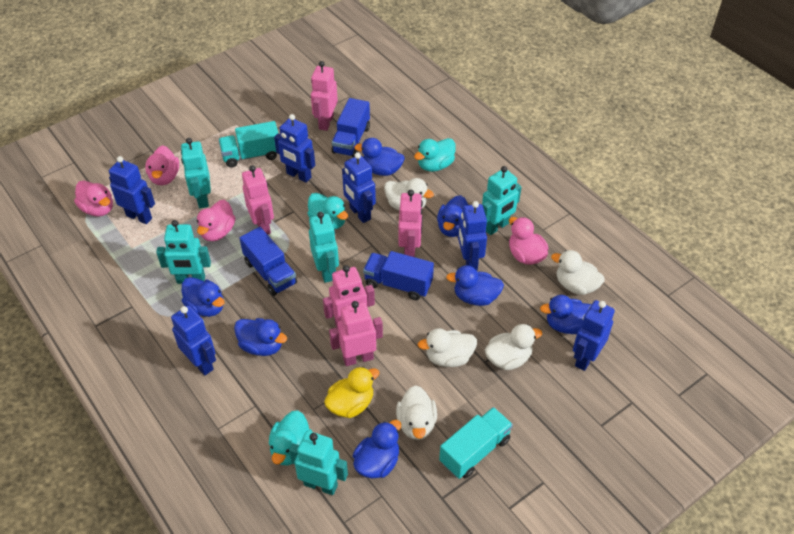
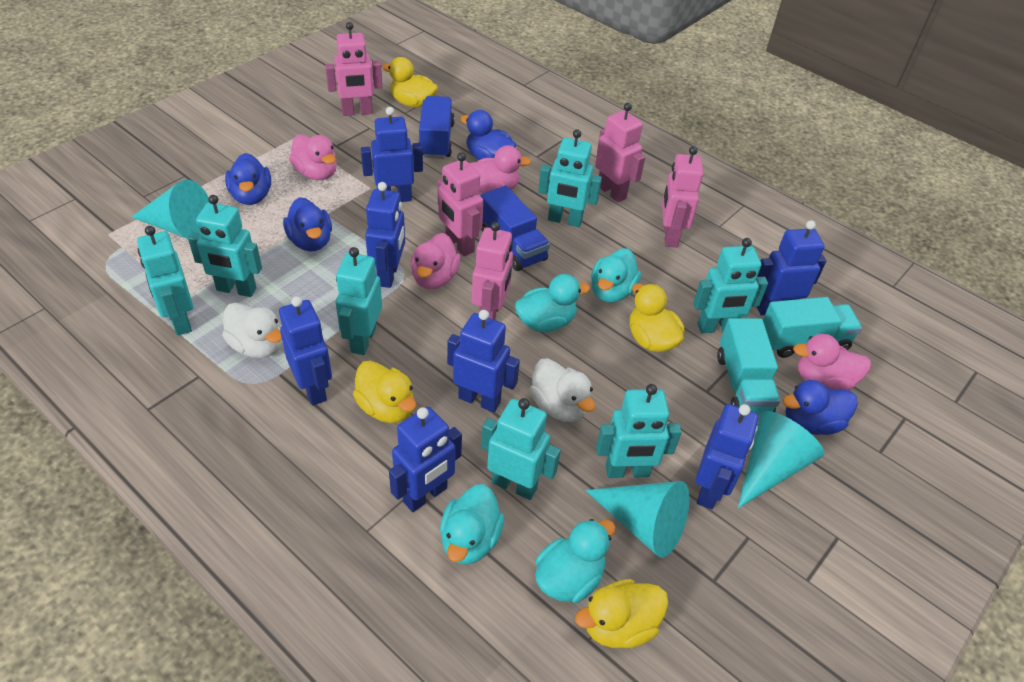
blue duck: 7 -> 4
blue robot: 6 -> 7
blue truck: 3 -> 2
turquoise cone: 0 -> 3
turquoise duck: 3 -> 4
turquoise robot: 5 -> 7
white duck: 5 -> 2
yellow duck: 1 -> 4

